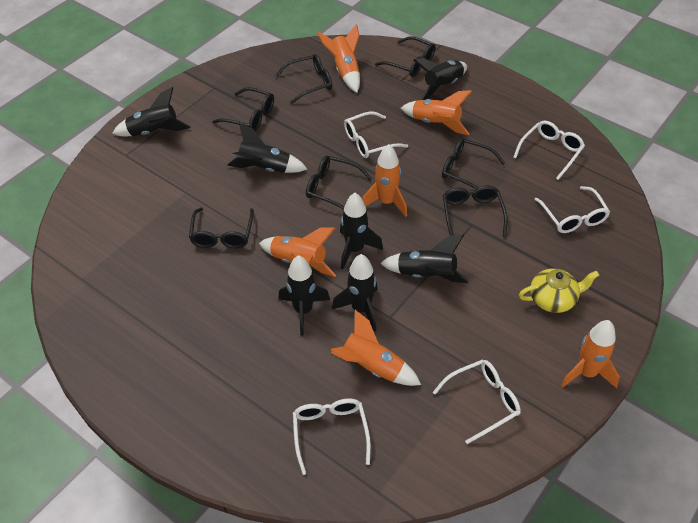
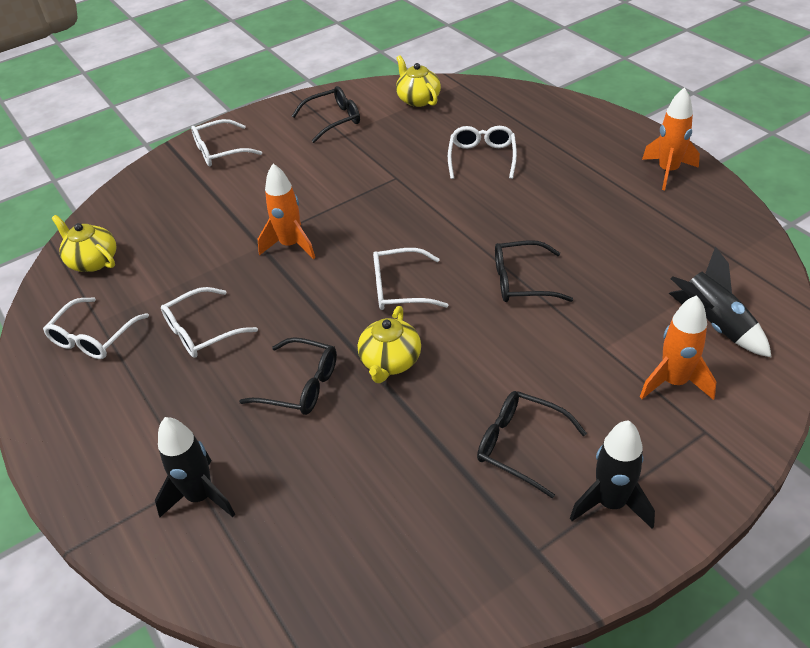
black glasses: 7 -> 4
black rocket: 7 -> 3
orange rocket: 6 -> 3
yellow teapot: 1 -> 3

